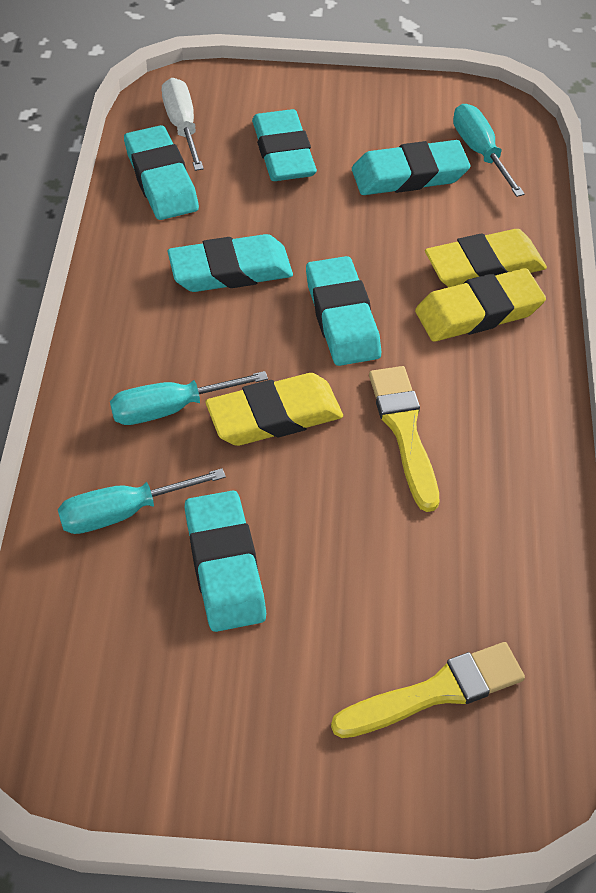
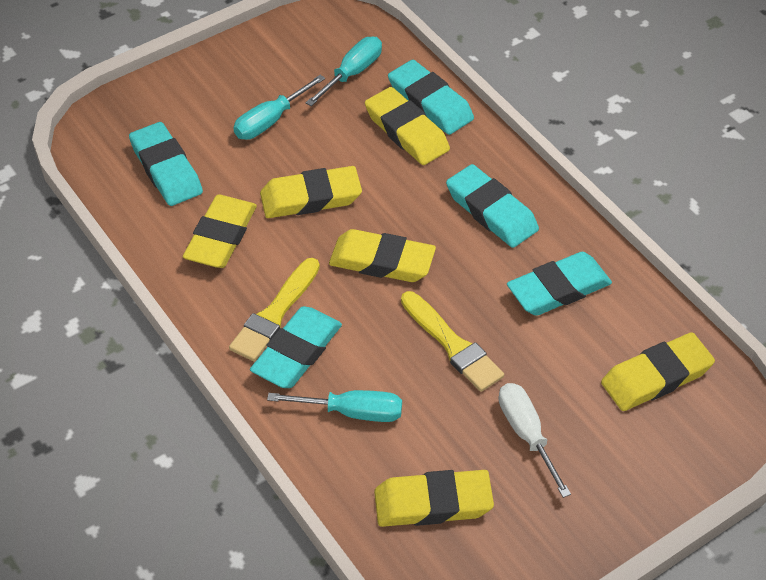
turquoise eraser: 6 -> 5
yellow eraser: 3 -> 6

